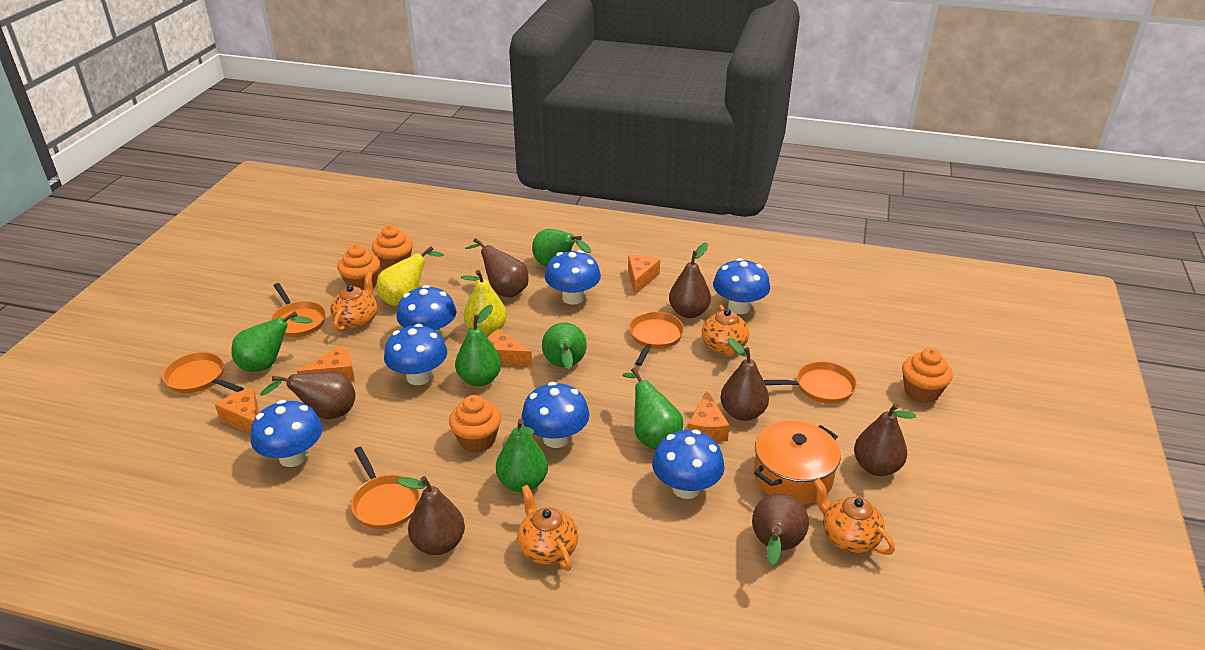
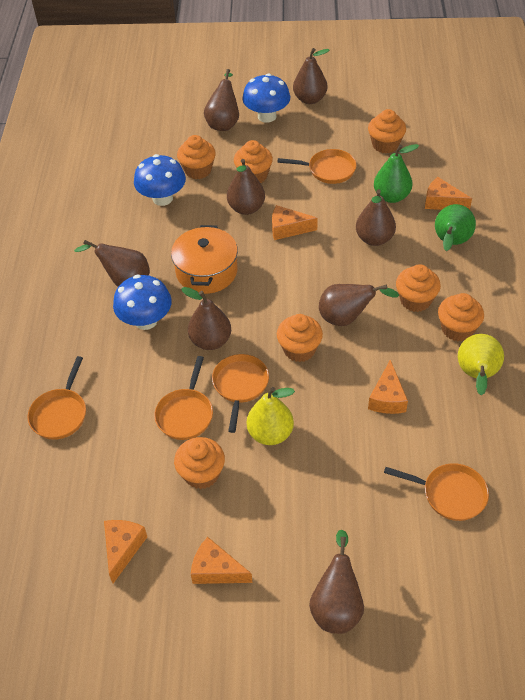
blue mushroom: 7 -> 3
brown pear: 7 -> 8
green pear: 6 -> 2
orange cupcake: 4 -> 7
orange teapot: 4 -> 0

